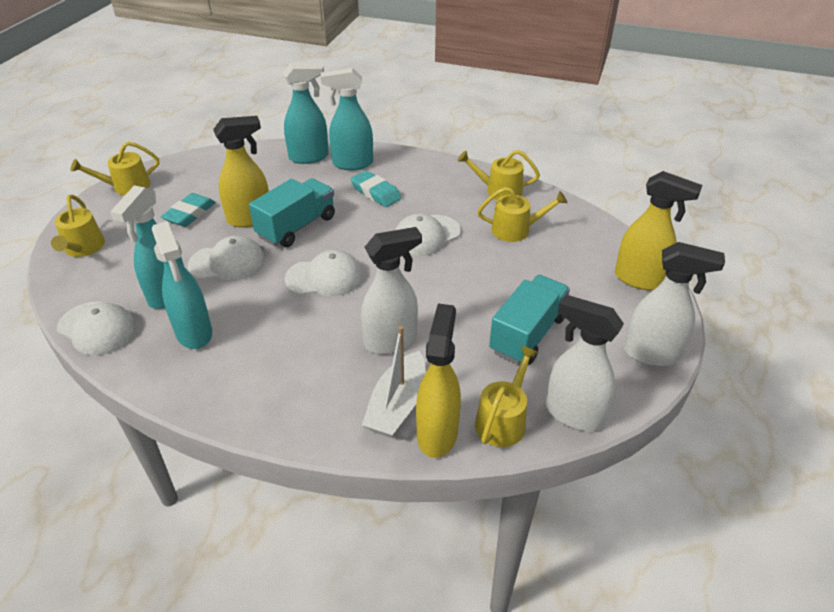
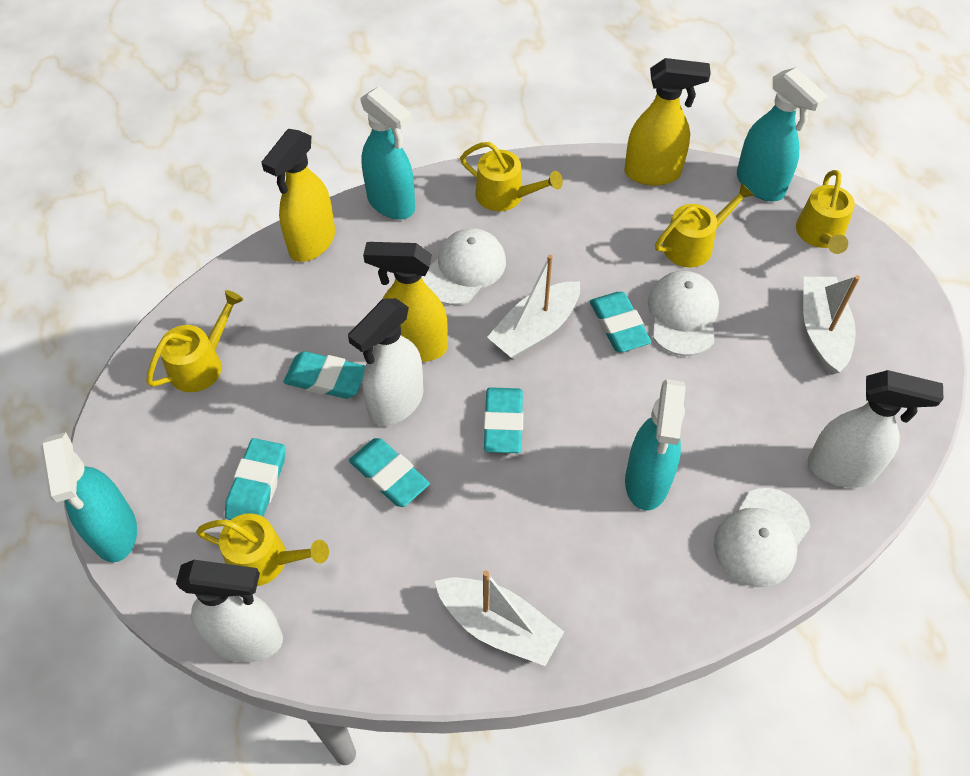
turquoise eraser: 2 -> 5
turquoise truck: 2 -> 0
white boat: 1 -> 3
white cap: 4 -> 3

